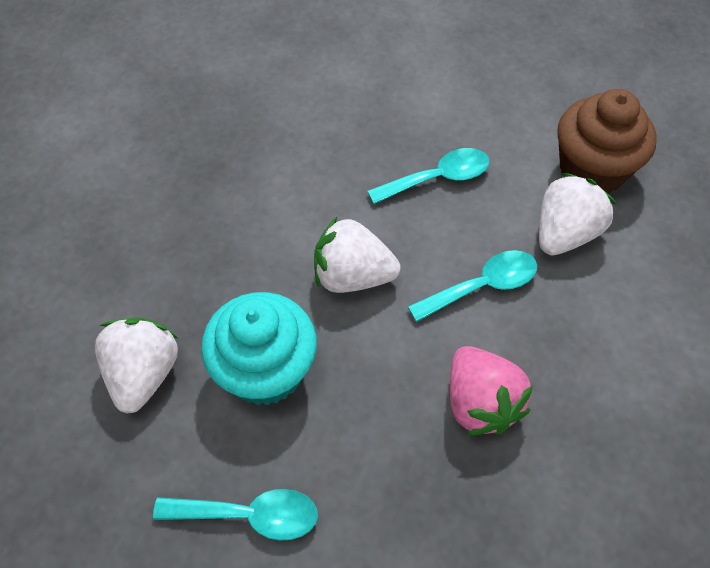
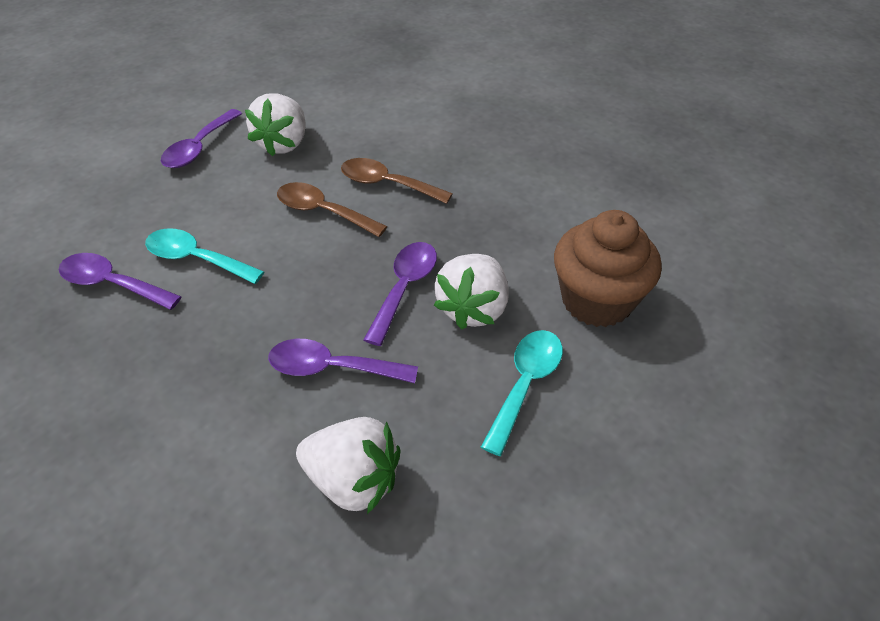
brown spoon: 0 -> 2
pink strawberry: 1 -> 0
purple spoon: 0 -> 4
turquoise cupcake: 1 -> 0
turquoise spoon: 3 -> 2

